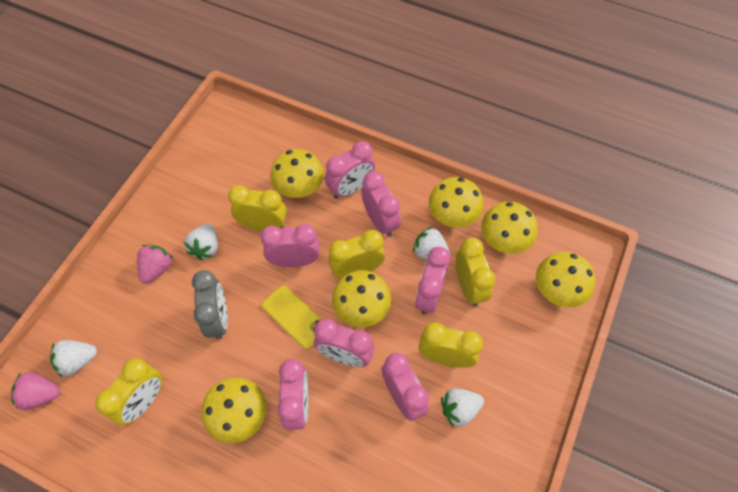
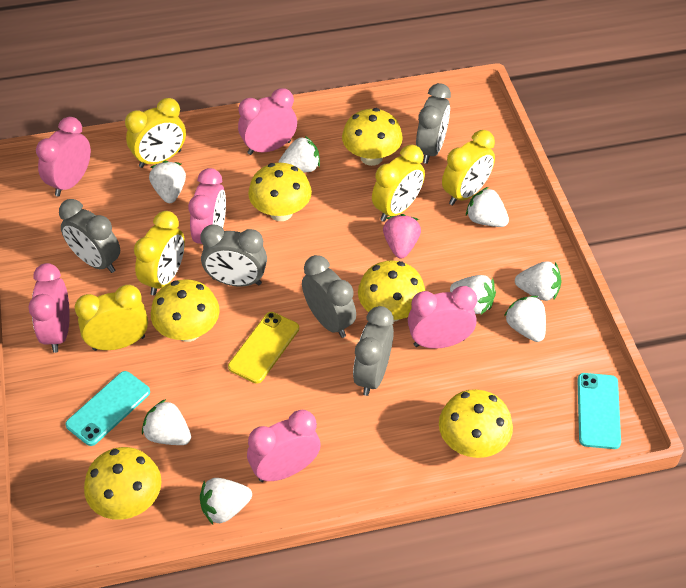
grey clock: 1 -> 5
pink clock: 7 -> 6
pink strawberry: 2 -> 1
turquoise phone: 0 -> 2
white strawberry: 4 -> 8

